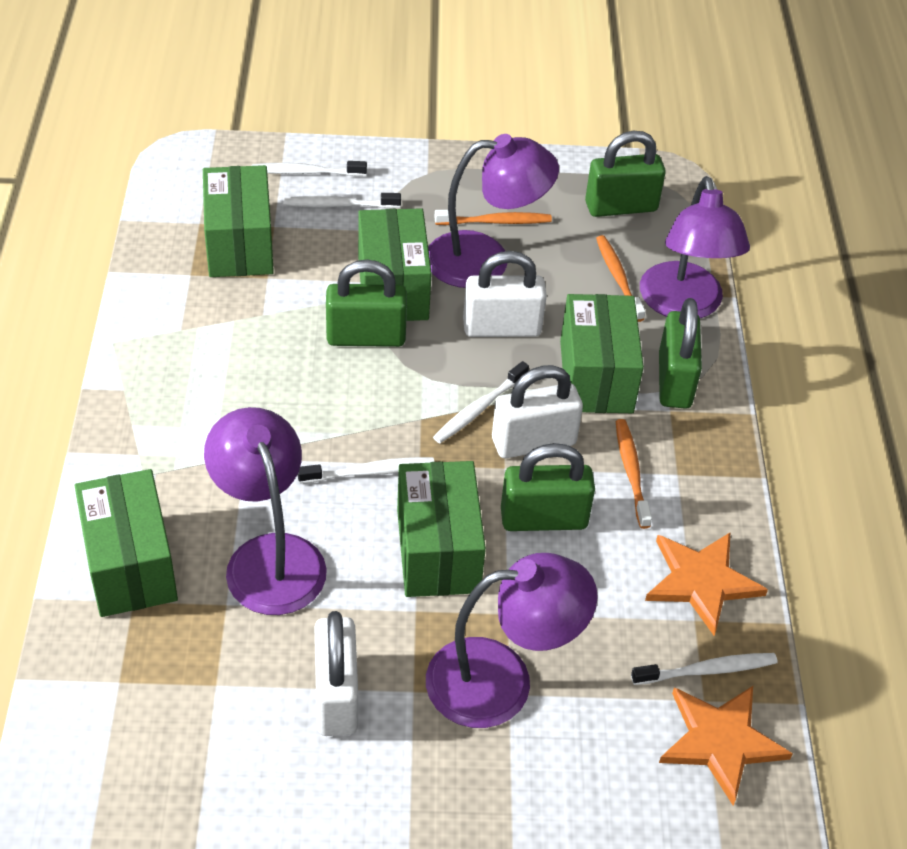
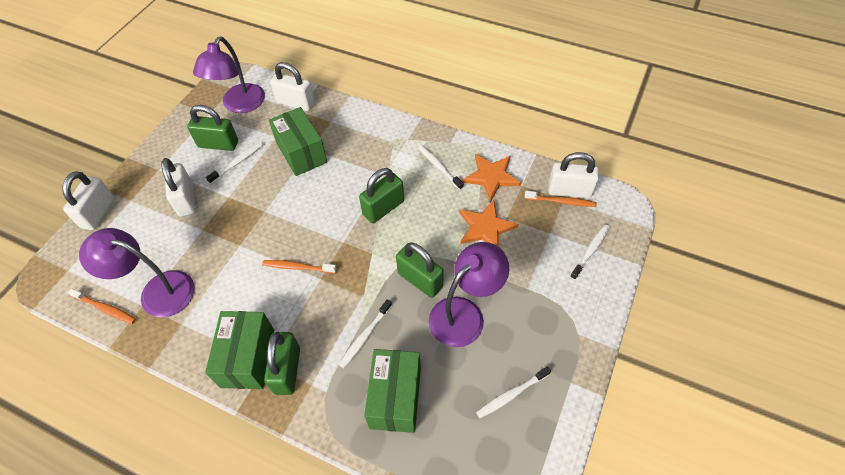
green box: 5 -> 3
purple lamp: 4 -> 3
white padlock: 3 -> 4

